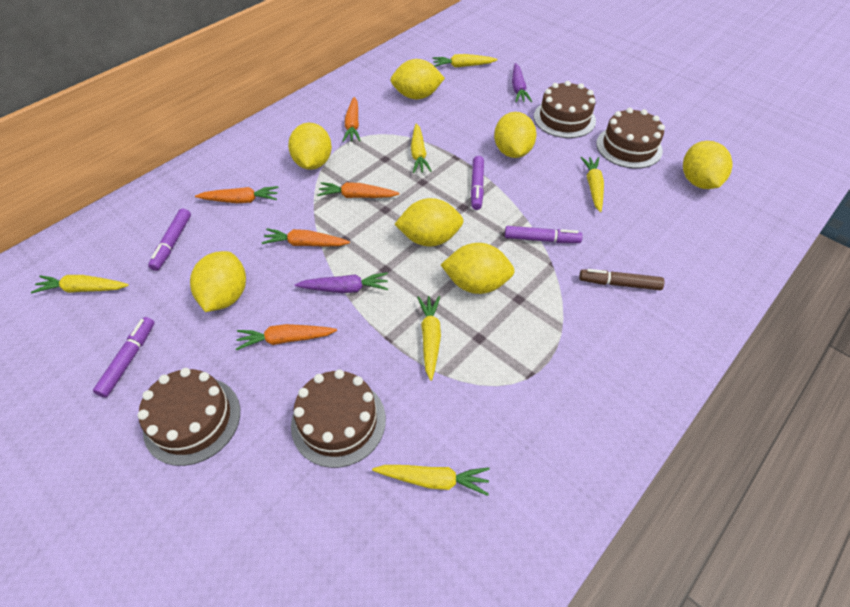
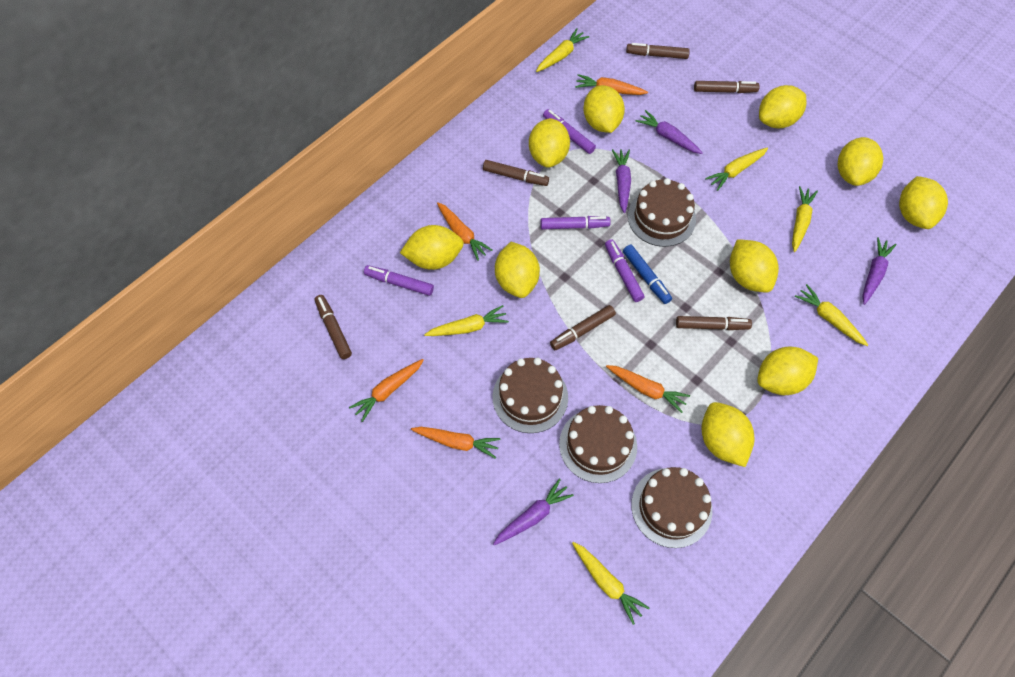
blue marker: 0 -> 1
brown marker: 1 -> 6
purple carrot: 2 -> 4
yellow lemon: 7 -> 10

